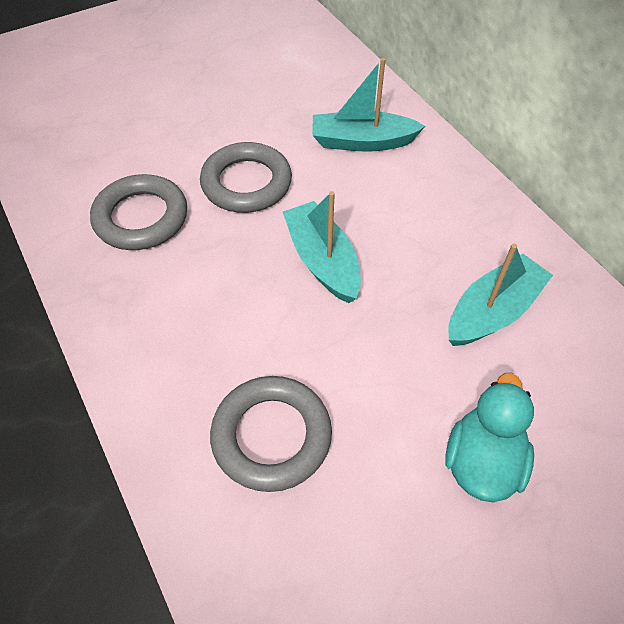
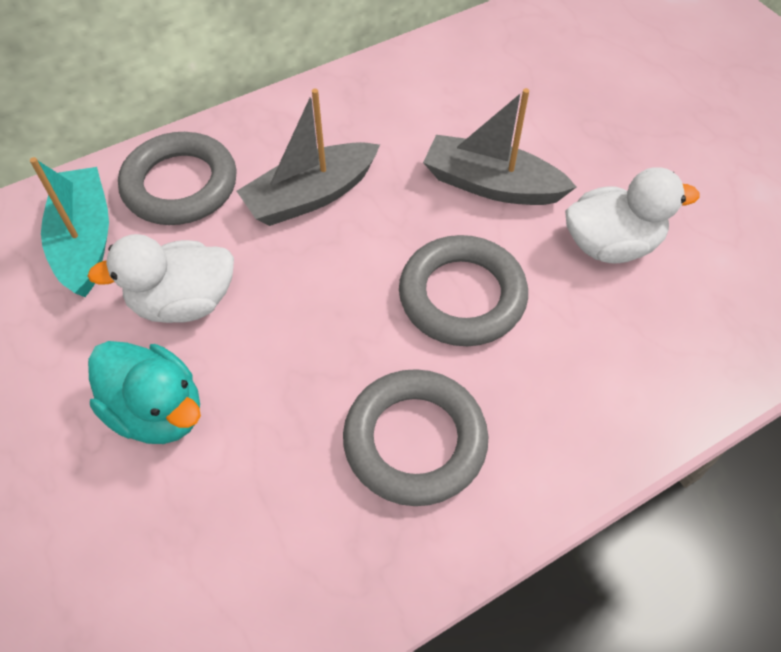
grey boat: 0 -> 2
turquoise boat: 3 -> 1
white duck: 0 -> 2

